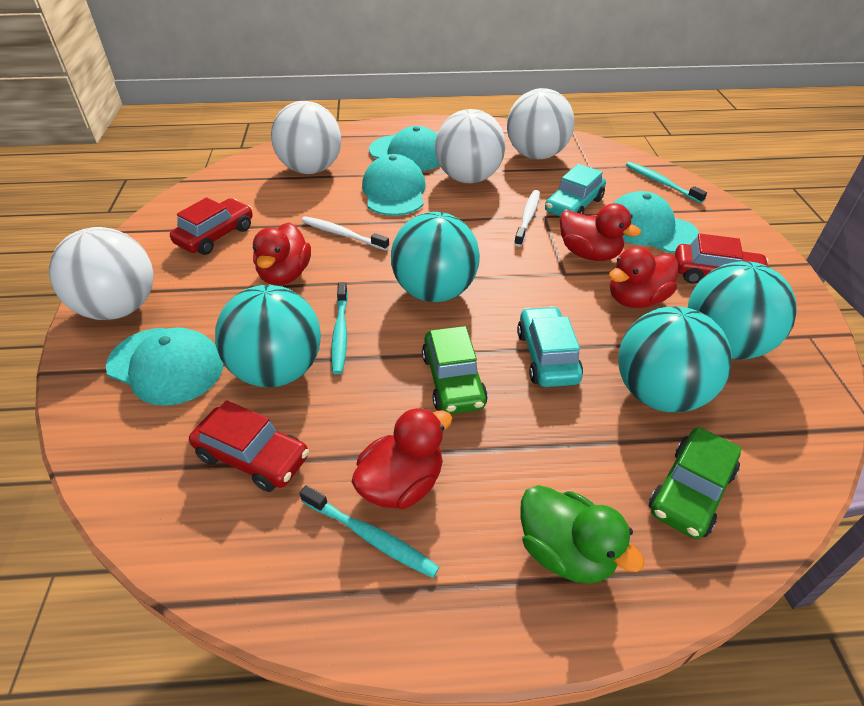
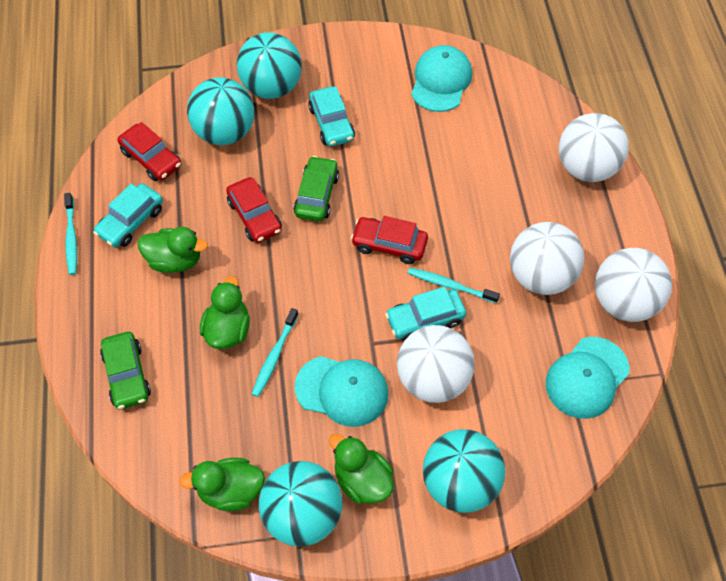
green duck: 1 -> 4
red duck: 4 -> 0
turquoise cap: 4 -> 3
turquoise car: 2 -> 3
white toothbrush: 2 -> 0

